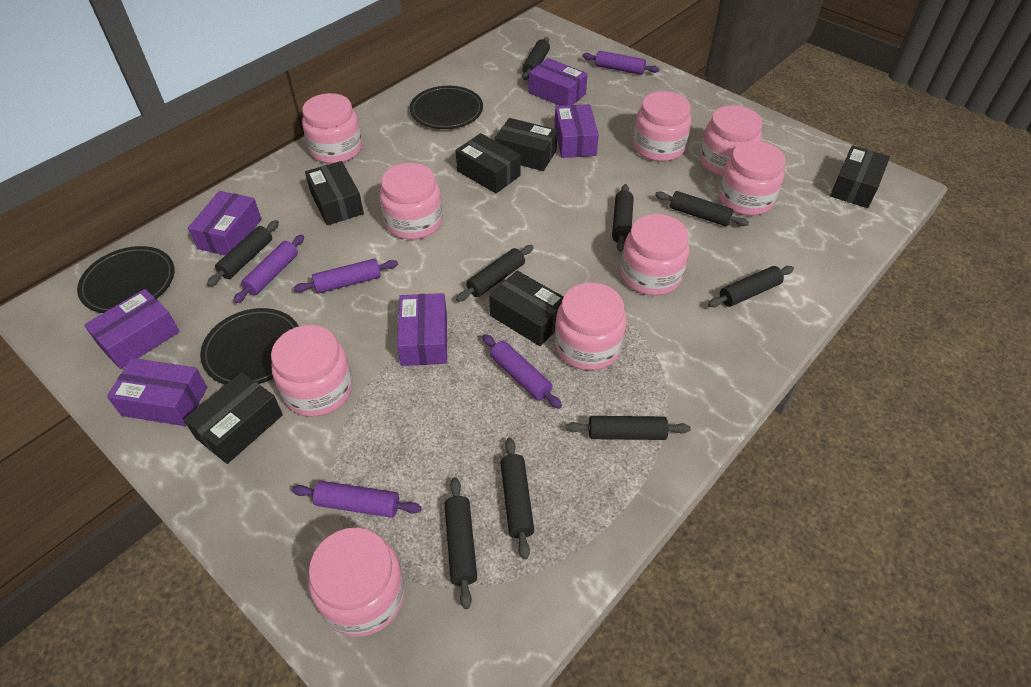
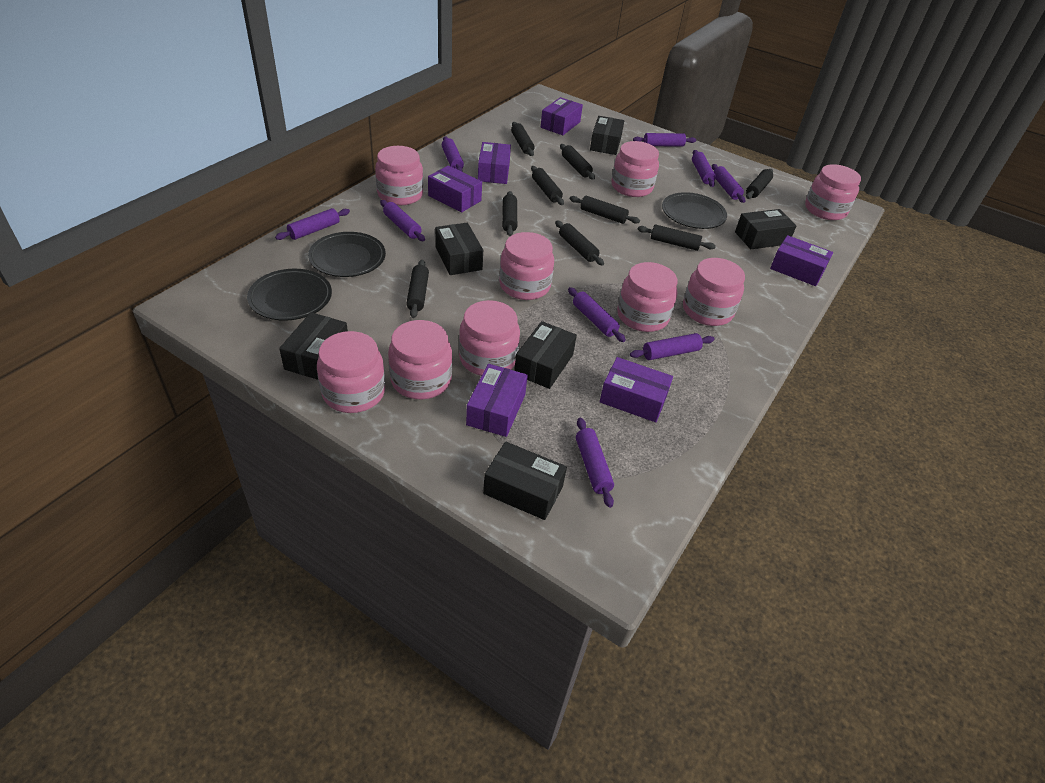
purple rolling pin: 5 -> 9

